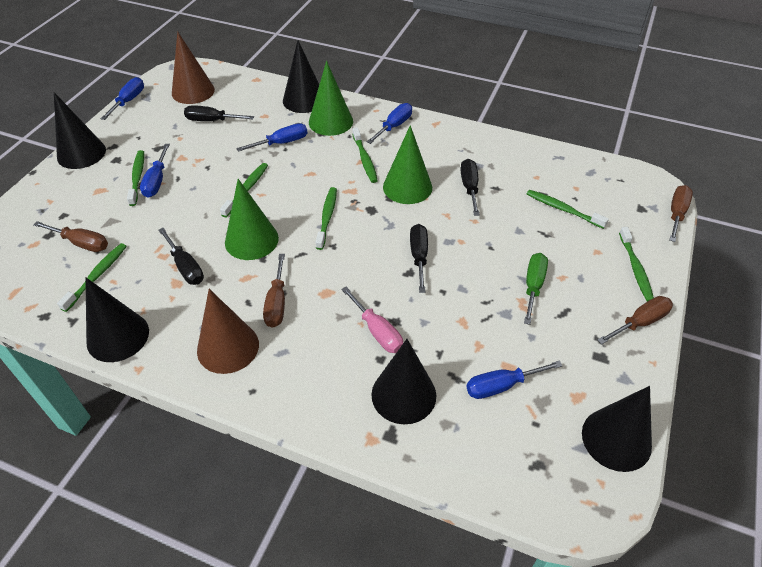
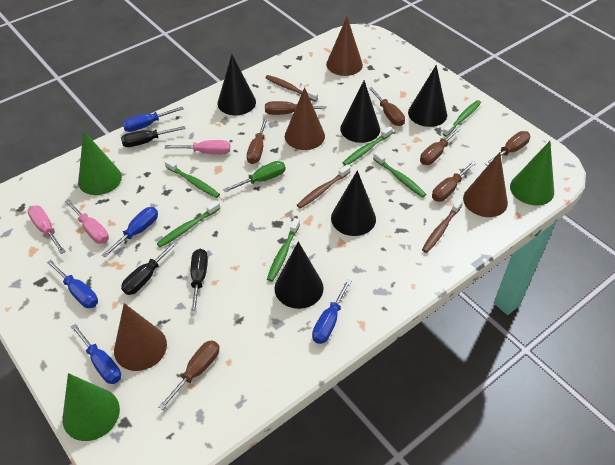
black screwdriver: 4 -> 3
brown cone: 2 -> 4
brown screwdriver: 4 -> 7
brown toothbrush: 0 -> 3
green toothbrush: 7 -> 6
pink screwdriver: 1 -> 3

